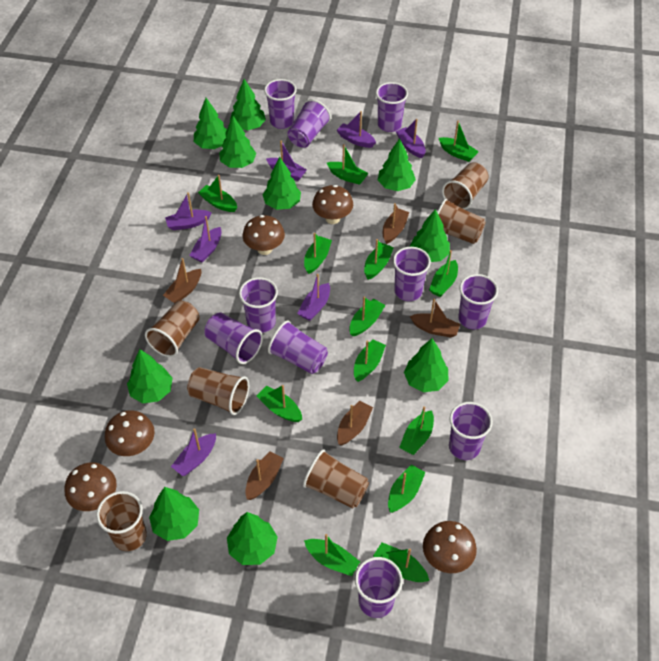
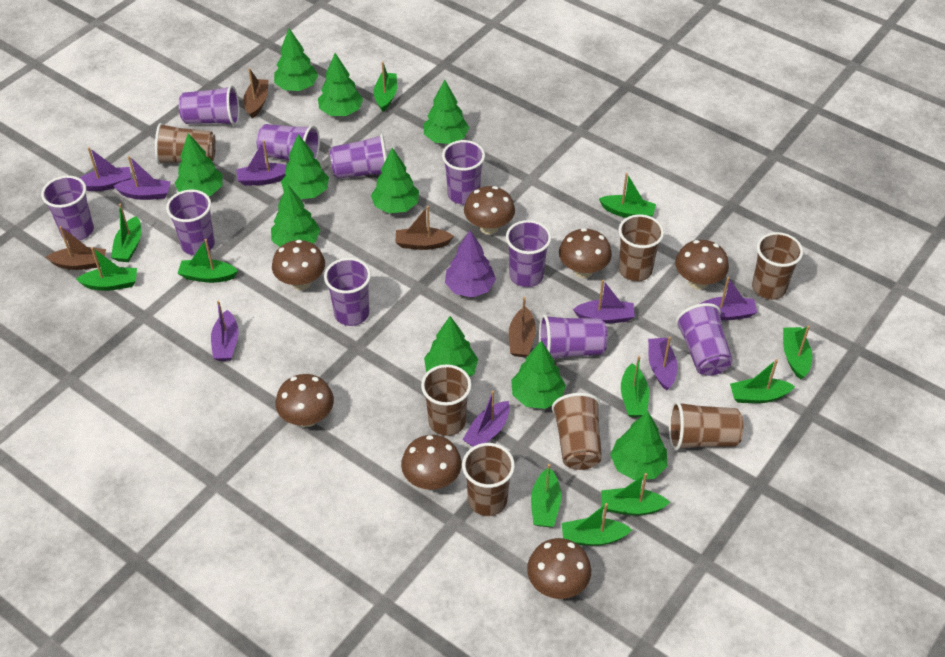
brown boat: 5 -> 4
brown cup: 6 -> 7
brown mushroom: 5 -> 7
green boat: 13 -> 11
purple boat: 7 -> 8
purple tree: 0 -> 1

